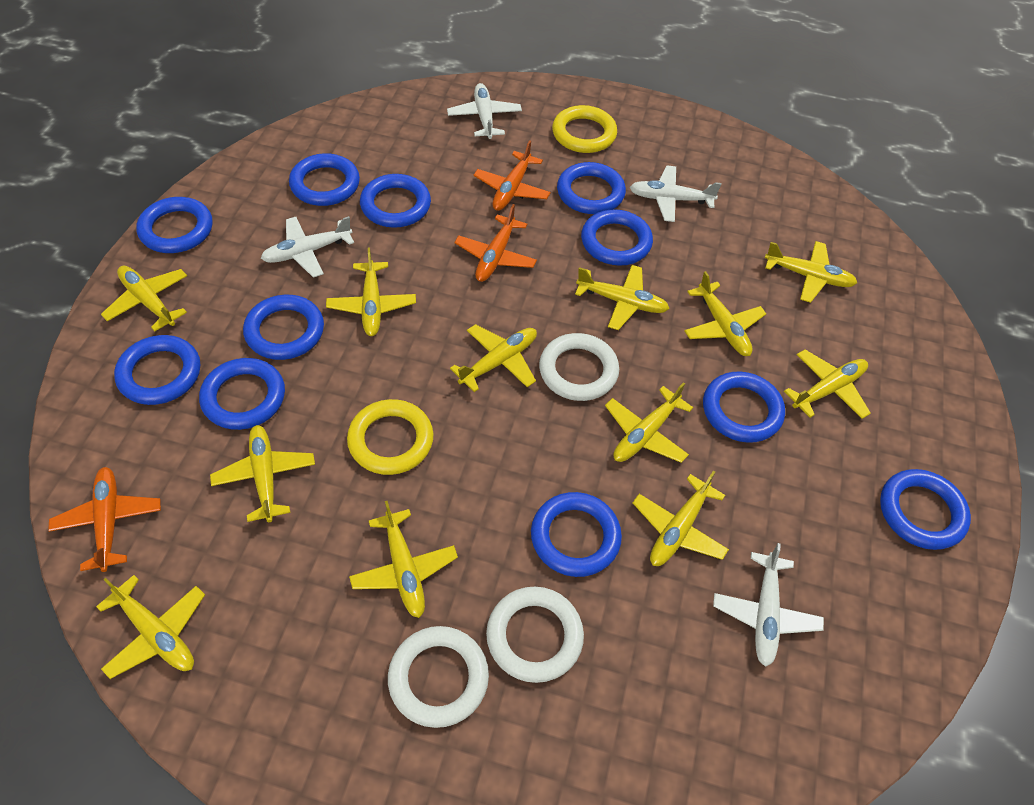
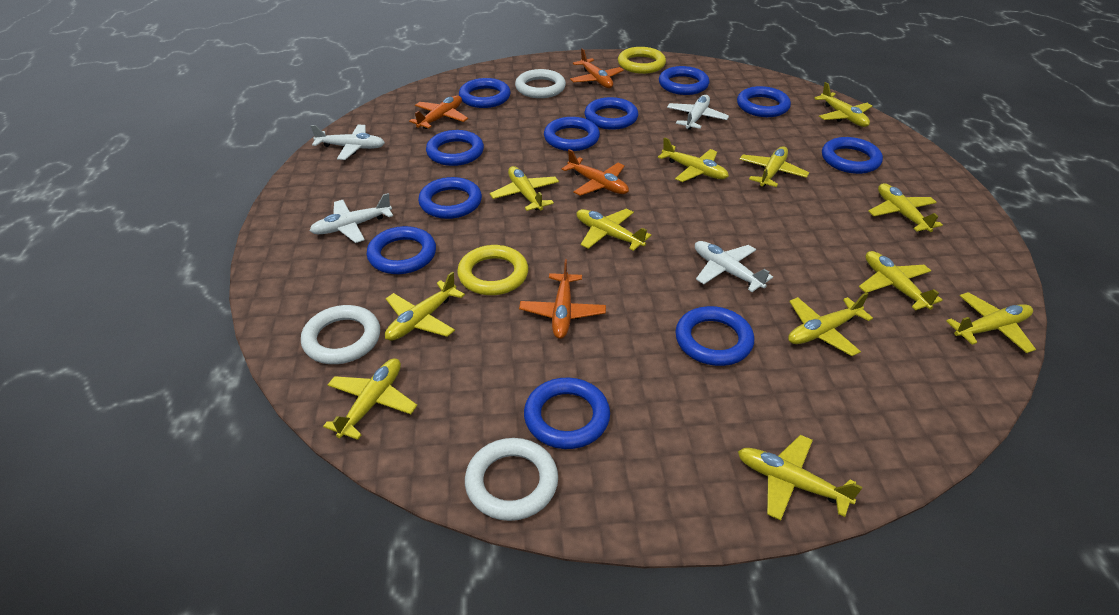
orange plane: 3 -> 4

